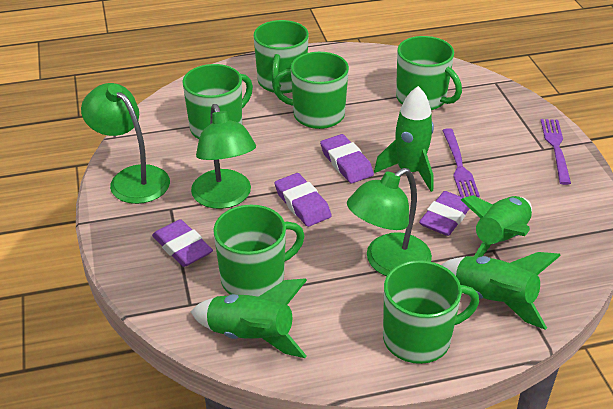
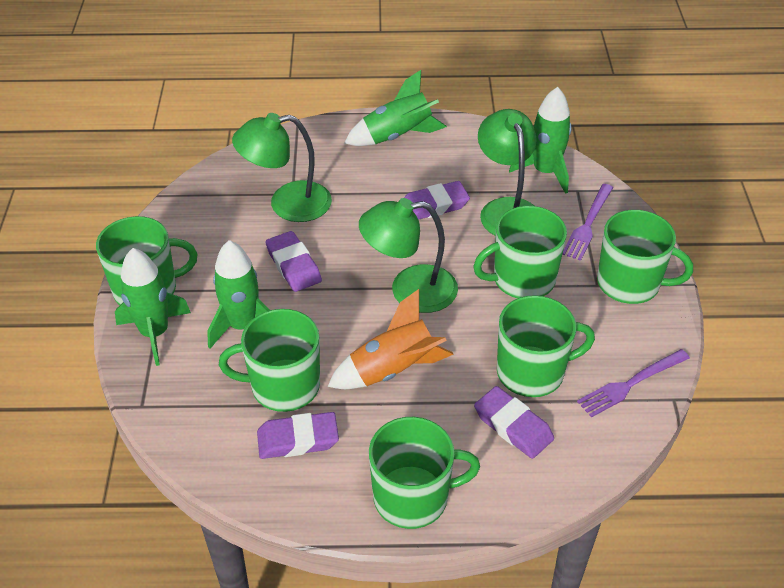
orange rocket: 0 -> 1

